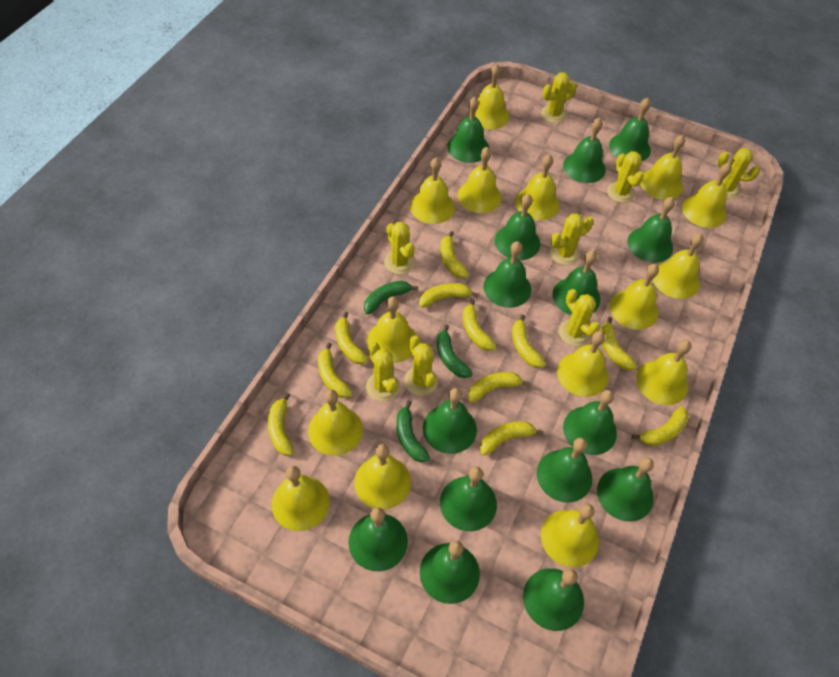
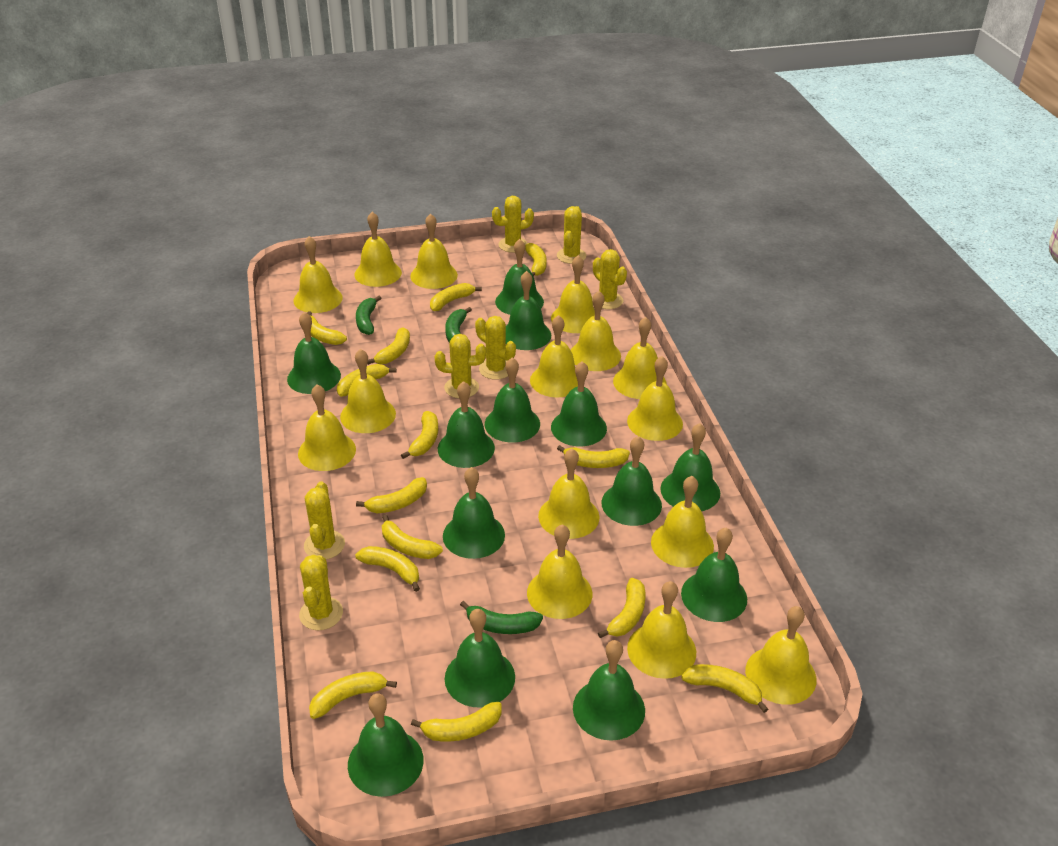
green bell: 15 -> 13
yellow banana: 11 -> 14
yellow cactus: 8 -> 7

